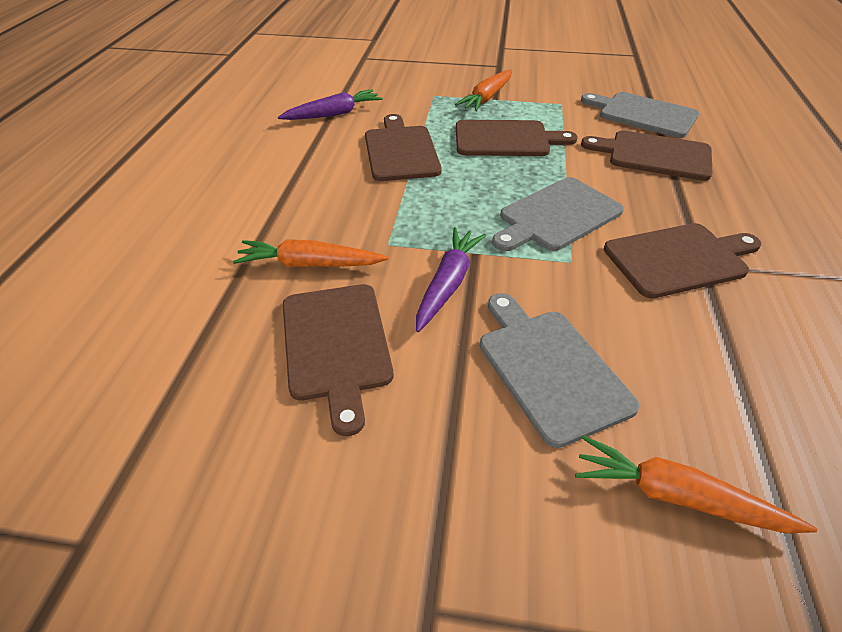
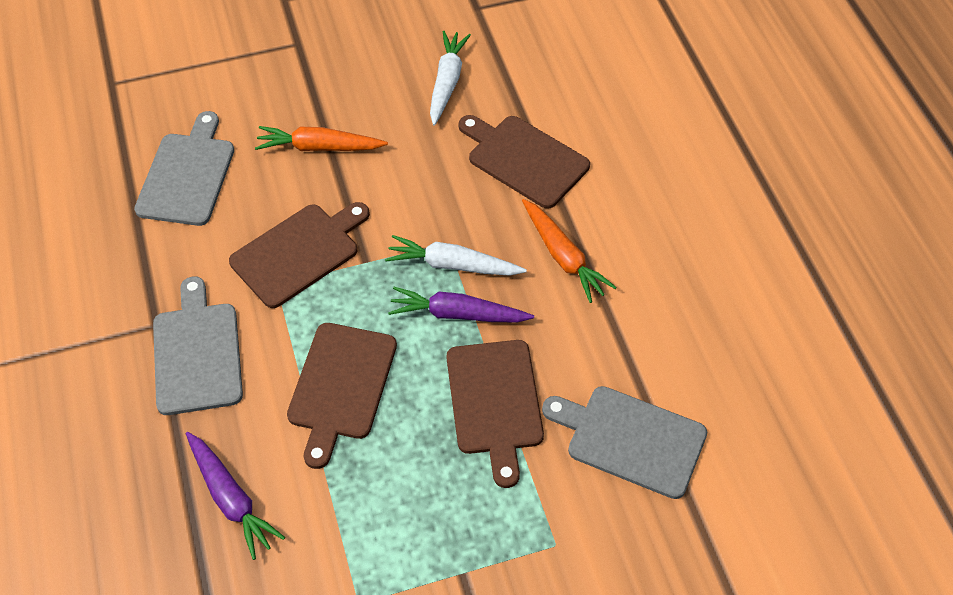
brown cutting board: 5 -> 4
orange carrot: 3 -> 2
white carrot: 0 -> 2

